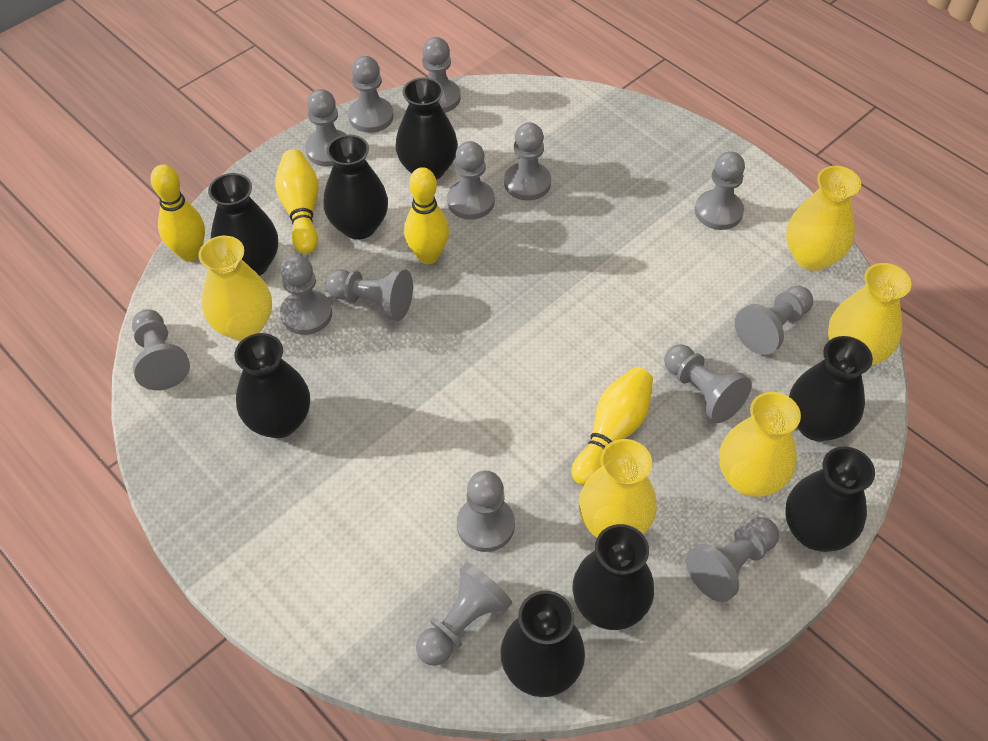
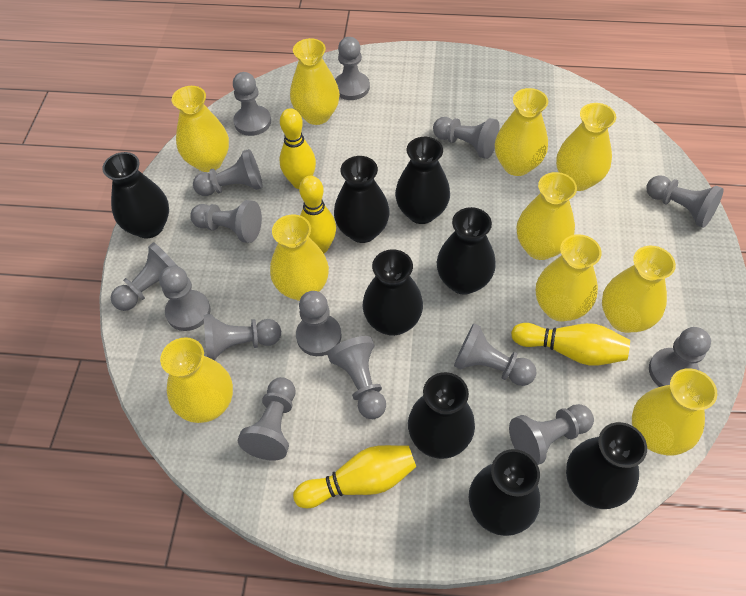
grey pawn: 14 -> 15
yellow vase: 5 -> 10

